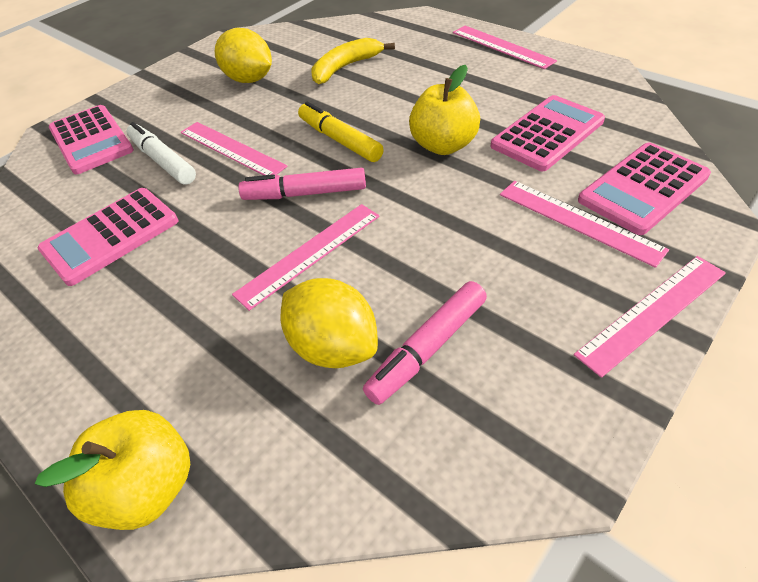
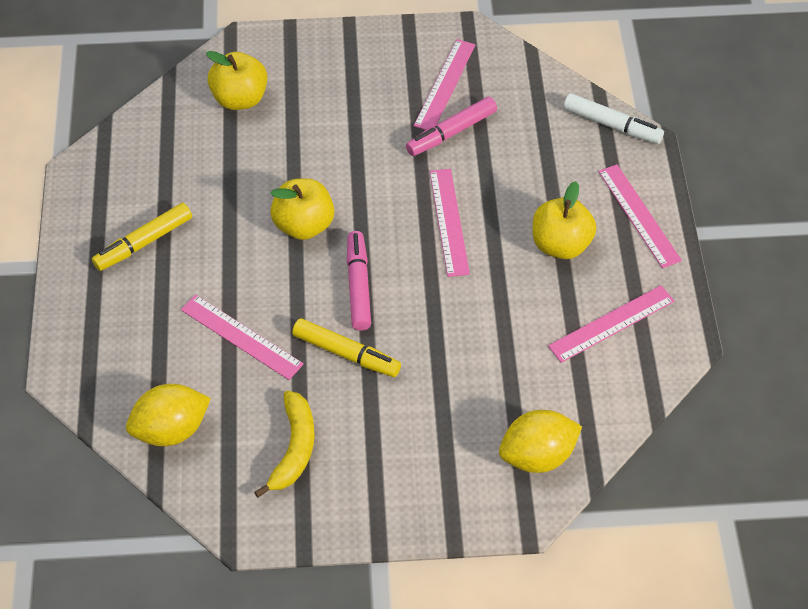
pink calculator: 4 -> 0
yellow apple: 2 -> 3
yellow marker: 1 -> 2

